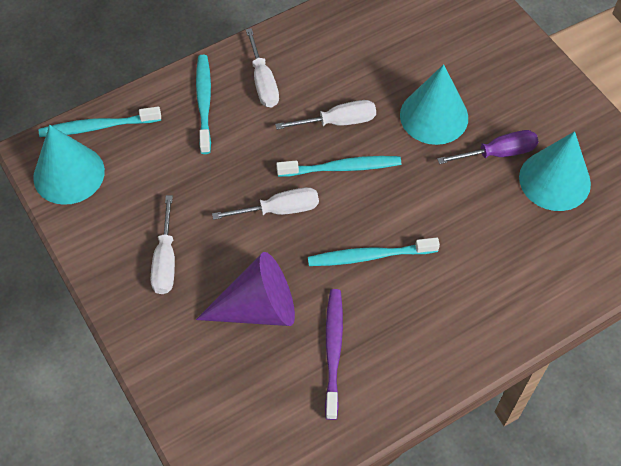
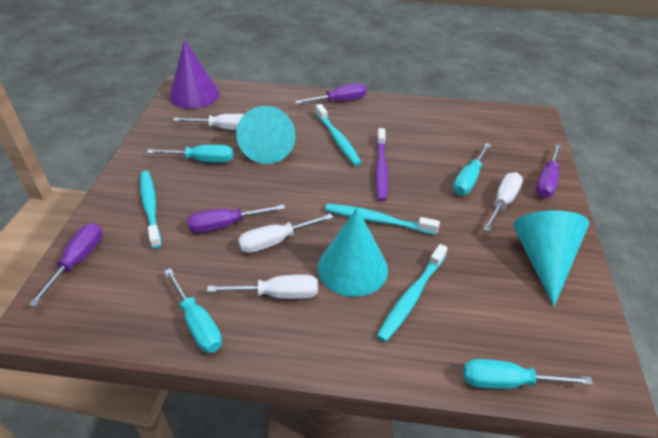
purple screwdriver: 1 -> 4
turquoise screwdriver: 0 -> 4

